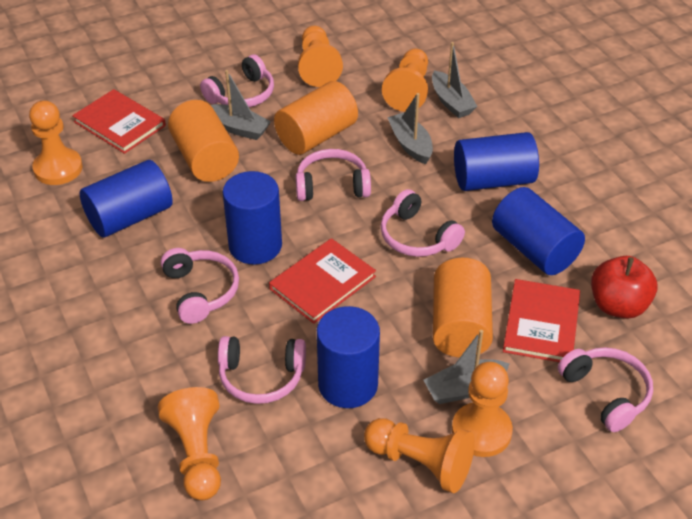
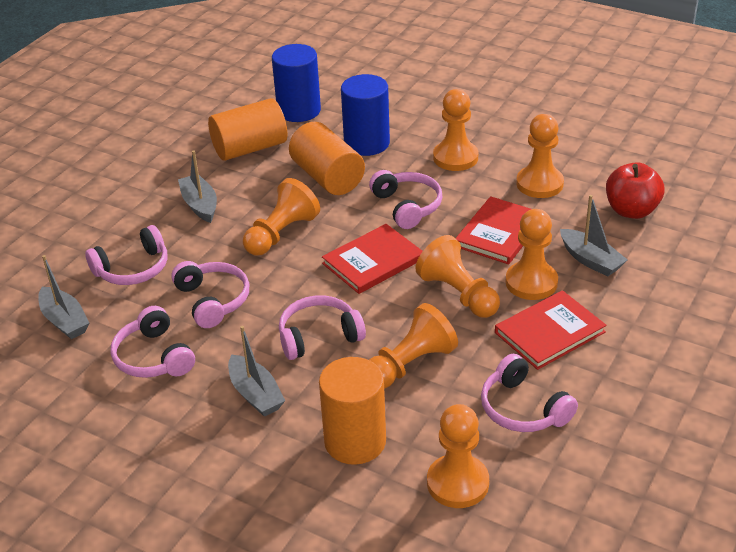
blue cylinder: 5 -> 2
orange pawn: 6 -> 7

